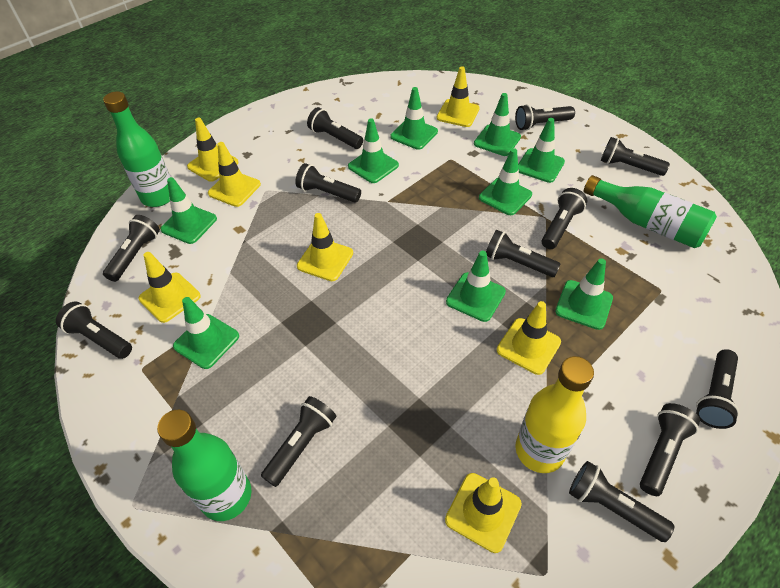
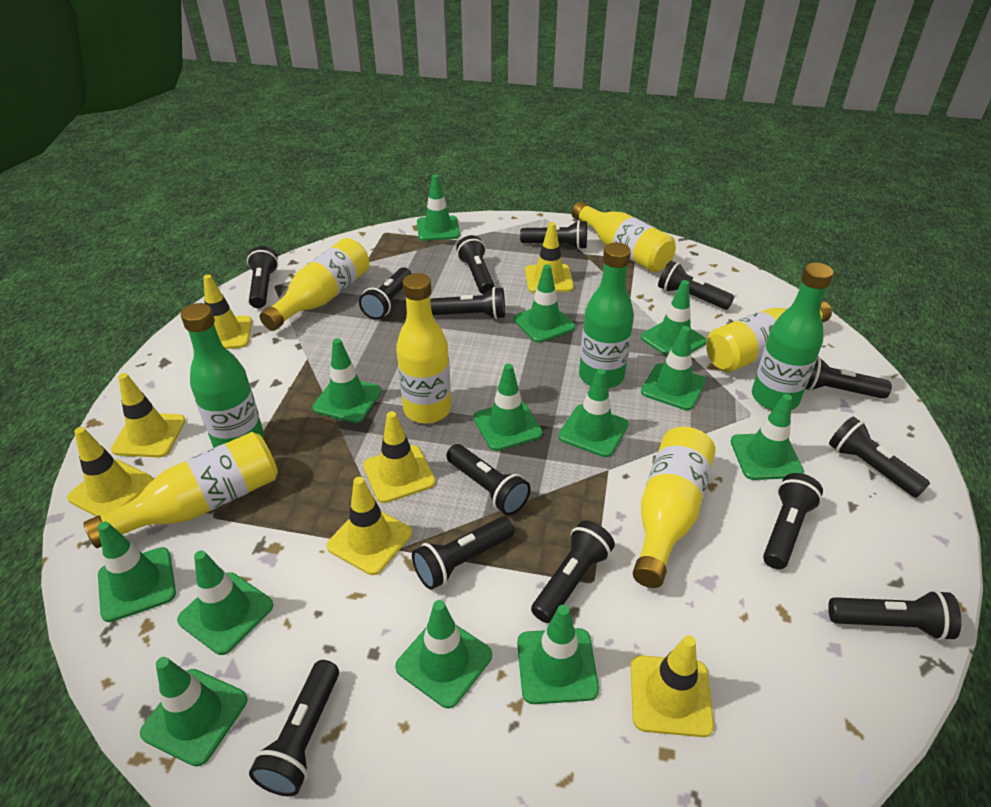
black flashlight: 12 -> 14
green traffic cone: 9 -> 13
yellow bottle: 1 -> 6

